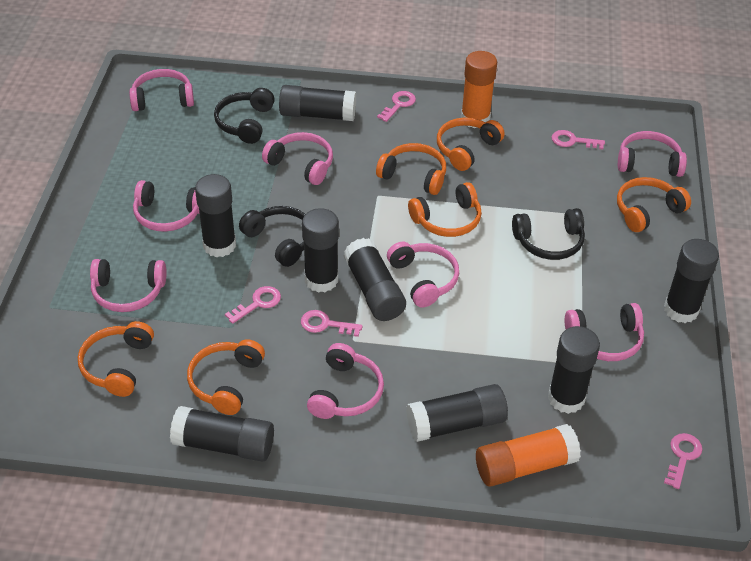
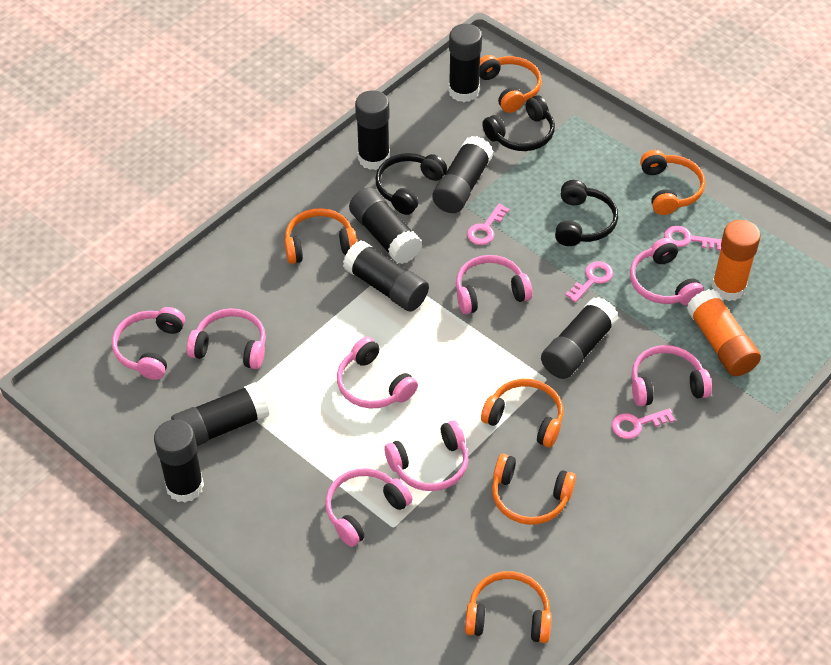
pink key: 5 -> 4

